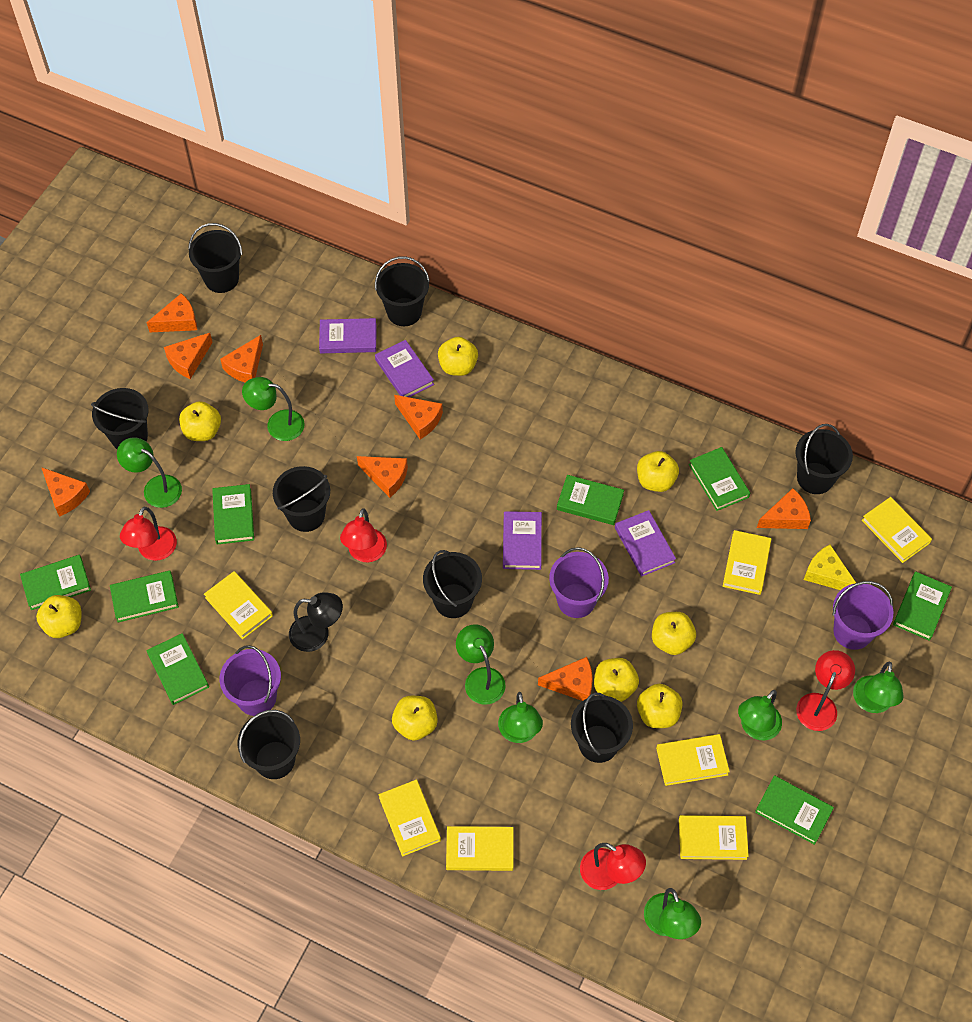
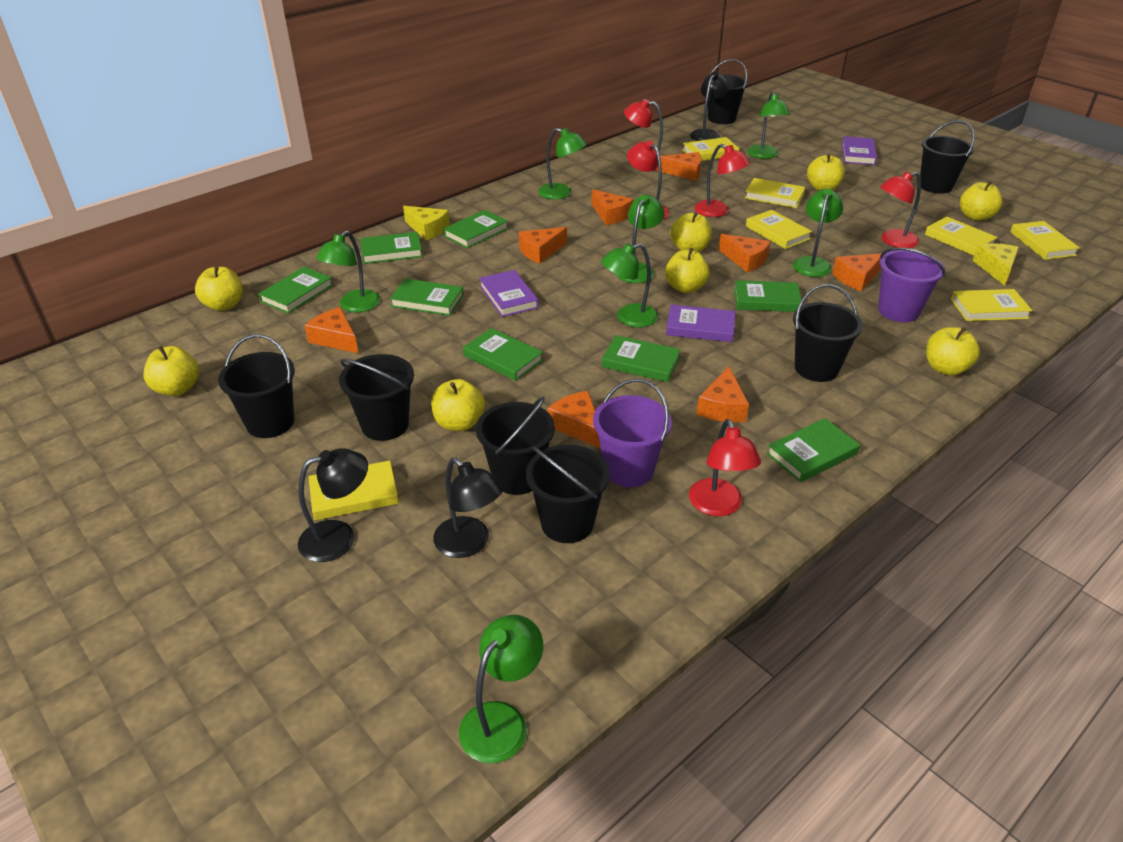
black bucket: 8 -> 7
black lamp: 1 -> 3
purple book: 4 -> 3
purple bucket: 3 -> 2
red lamp: 4 -> 5
yellow cheese: 1 -> 2

